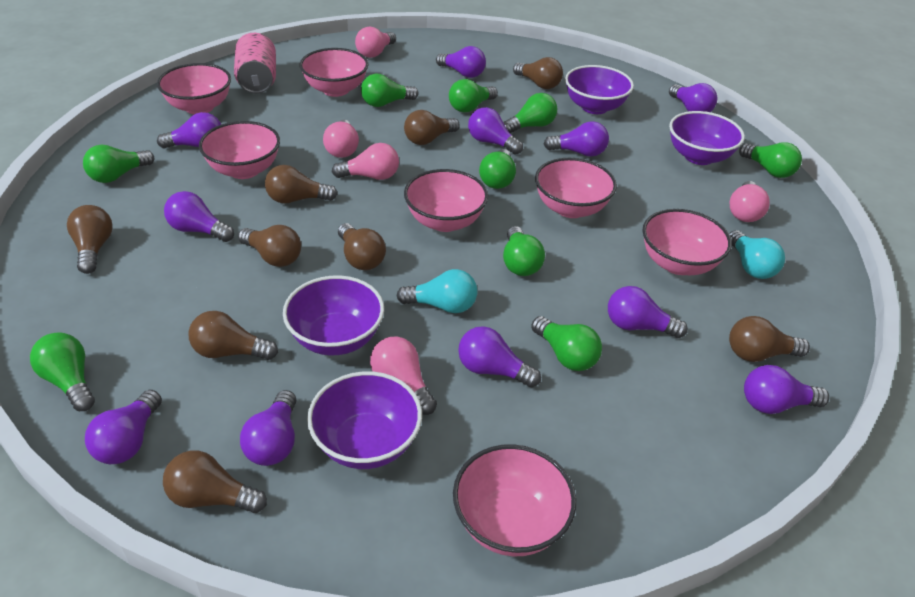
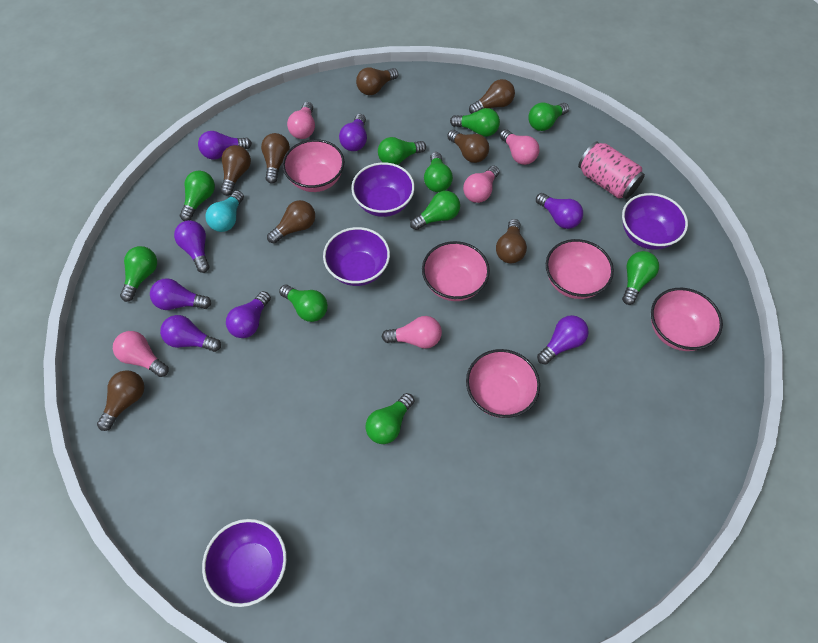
brown light bulb: 9 -> 8
green light bulb: 9 -> 10
pink bowl: 7 -> 5
purple light bulb: 11 -> 8
turquoise light bulb: 2 -> 1

